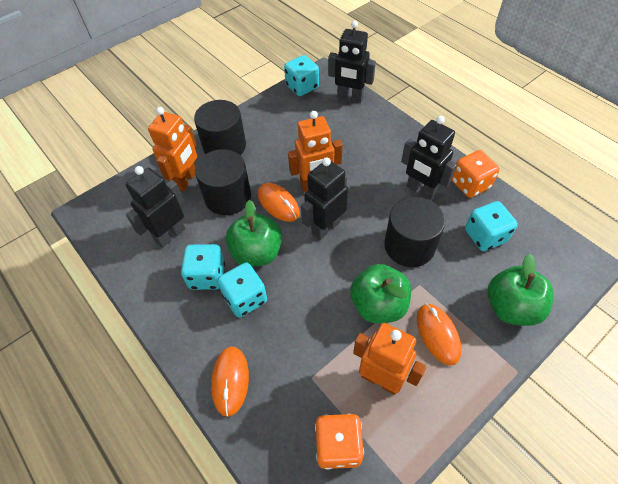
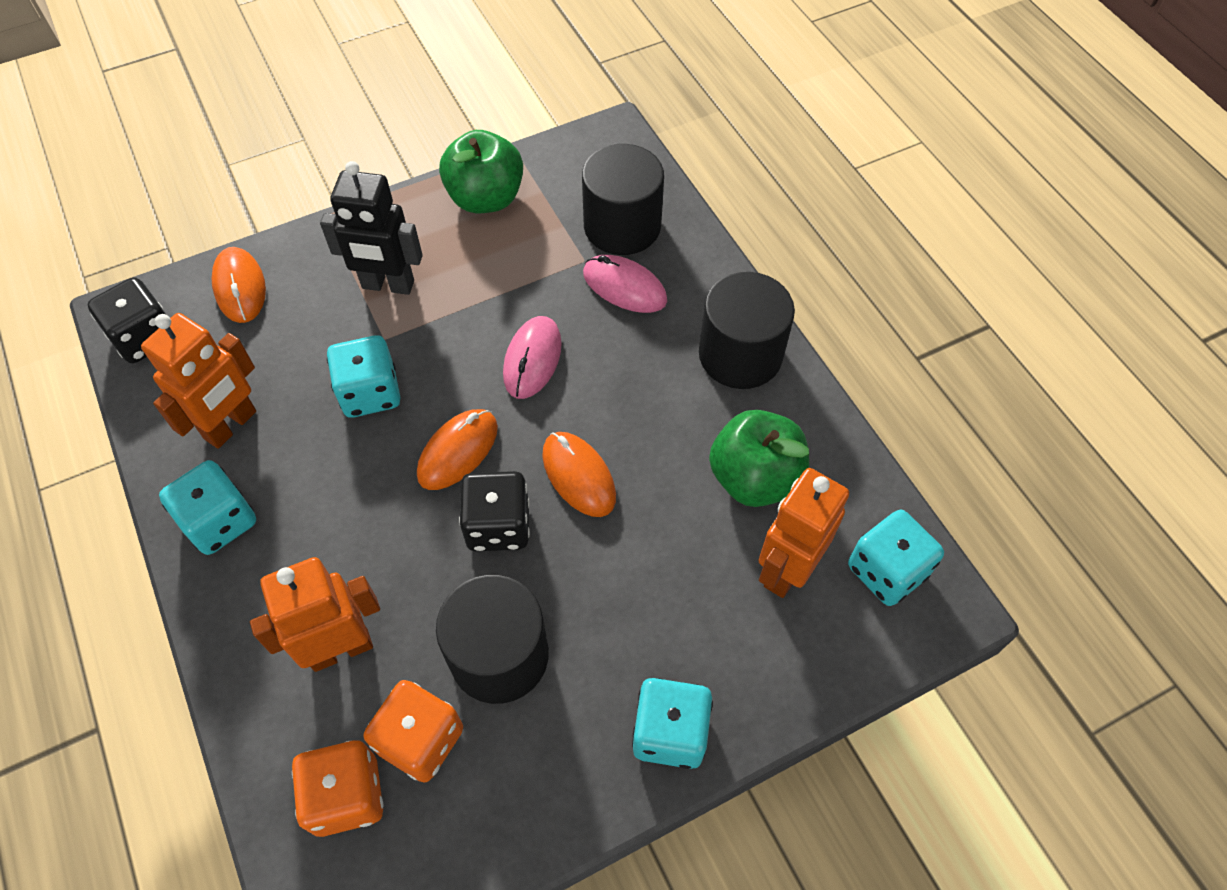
black dice: 0 -> 2
black robot: 4 -> 1
green apple: 3 -> 2
pink mouse: 0 -> 2

